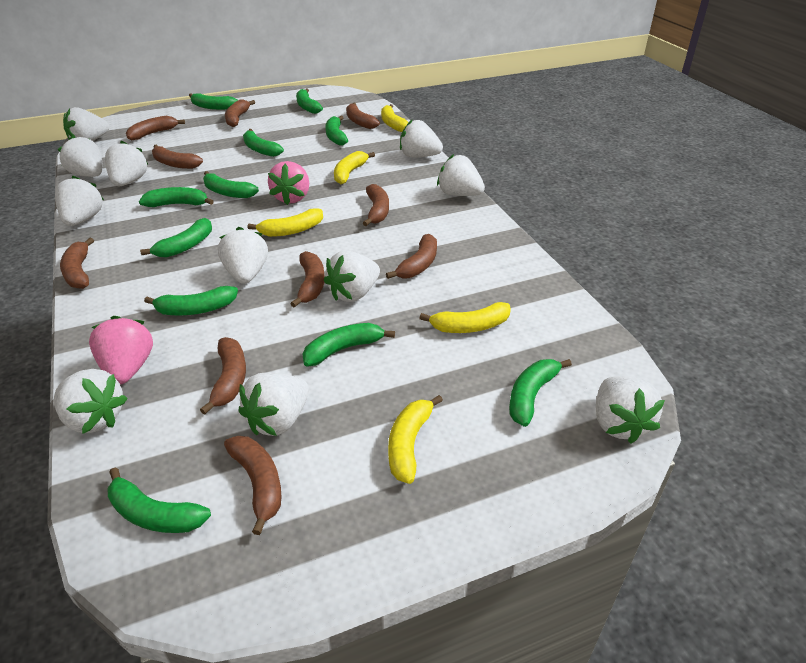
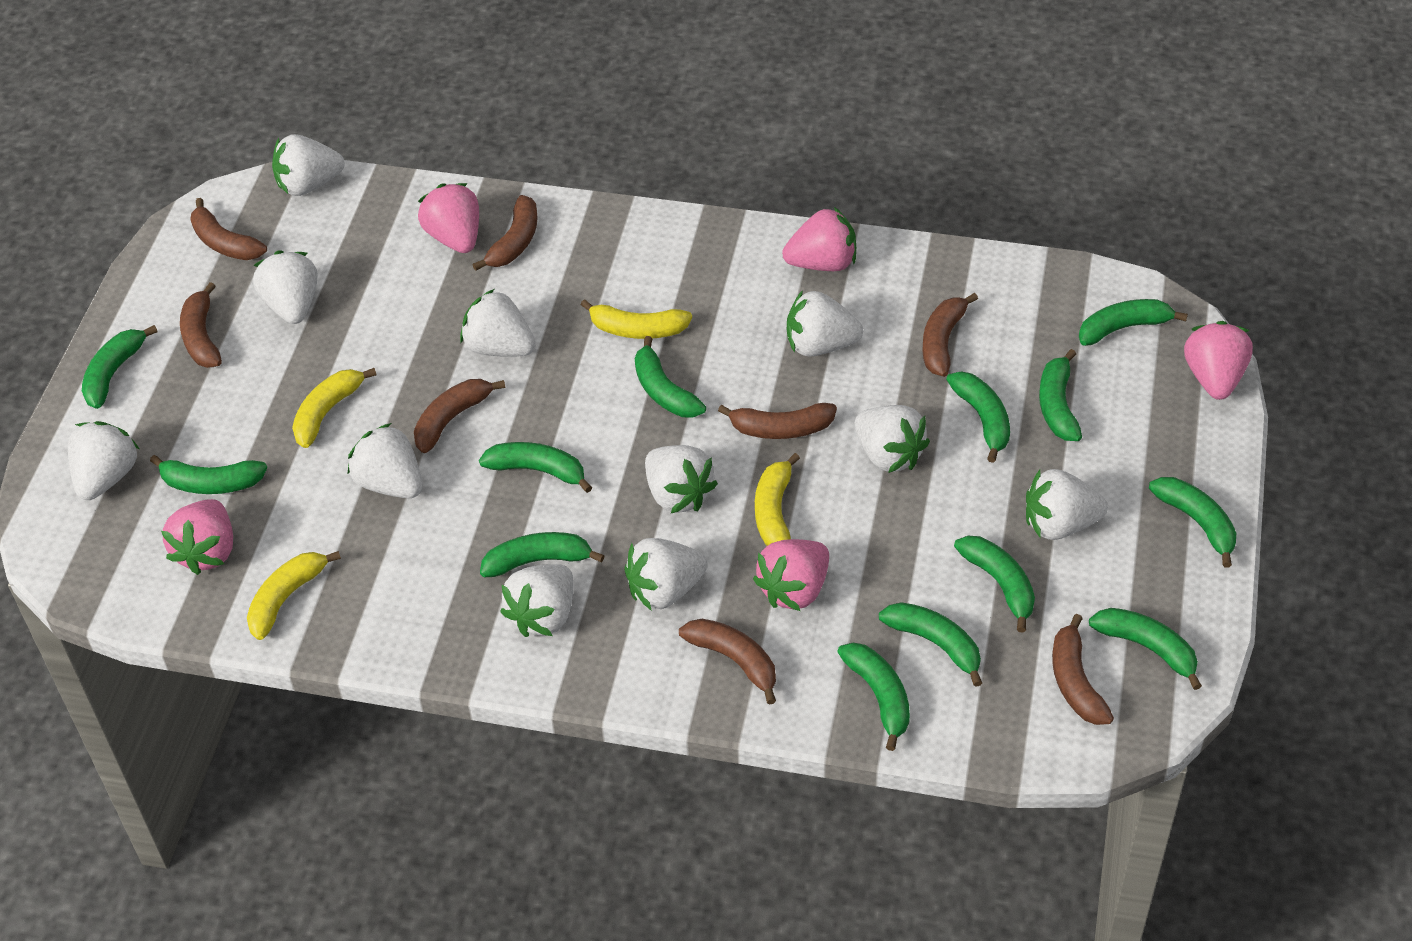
brown banana: 10 -> 8
green banana: 11 -> 13
pink strawberry: 2 -> 5
yellow banana: 5 -> 4

